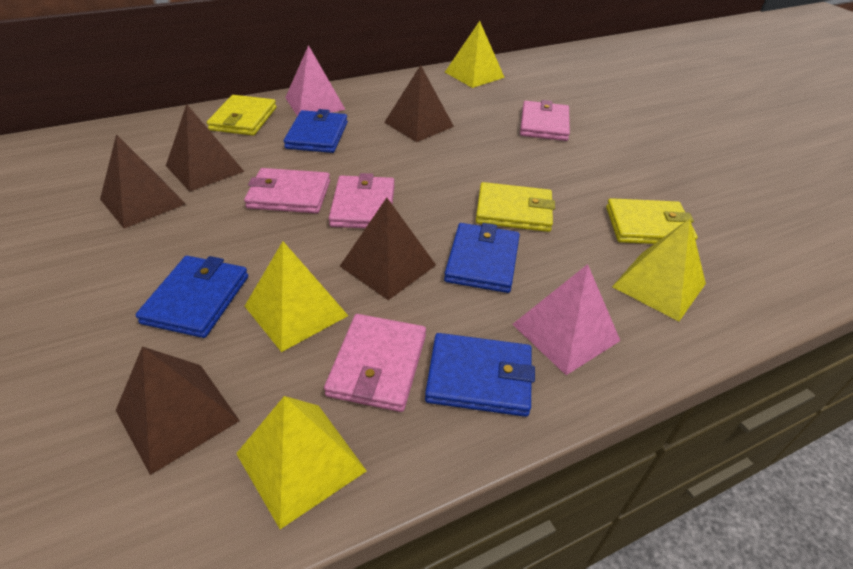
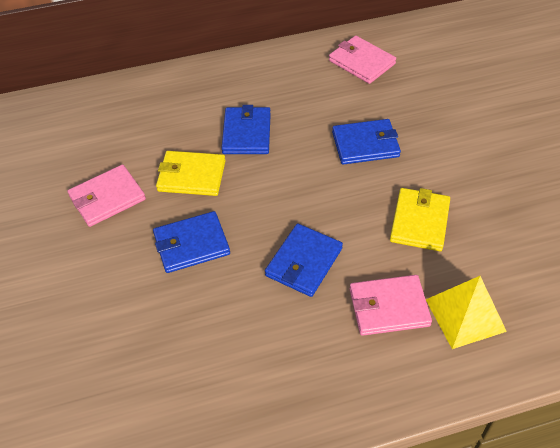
brown pyramid: 5 -> 0
pink pyramid: 2 -> 0
pink wallet: 4 -> 3
yellow pyramid: 4 -> 1
yellow wallet: 3 -> 2

